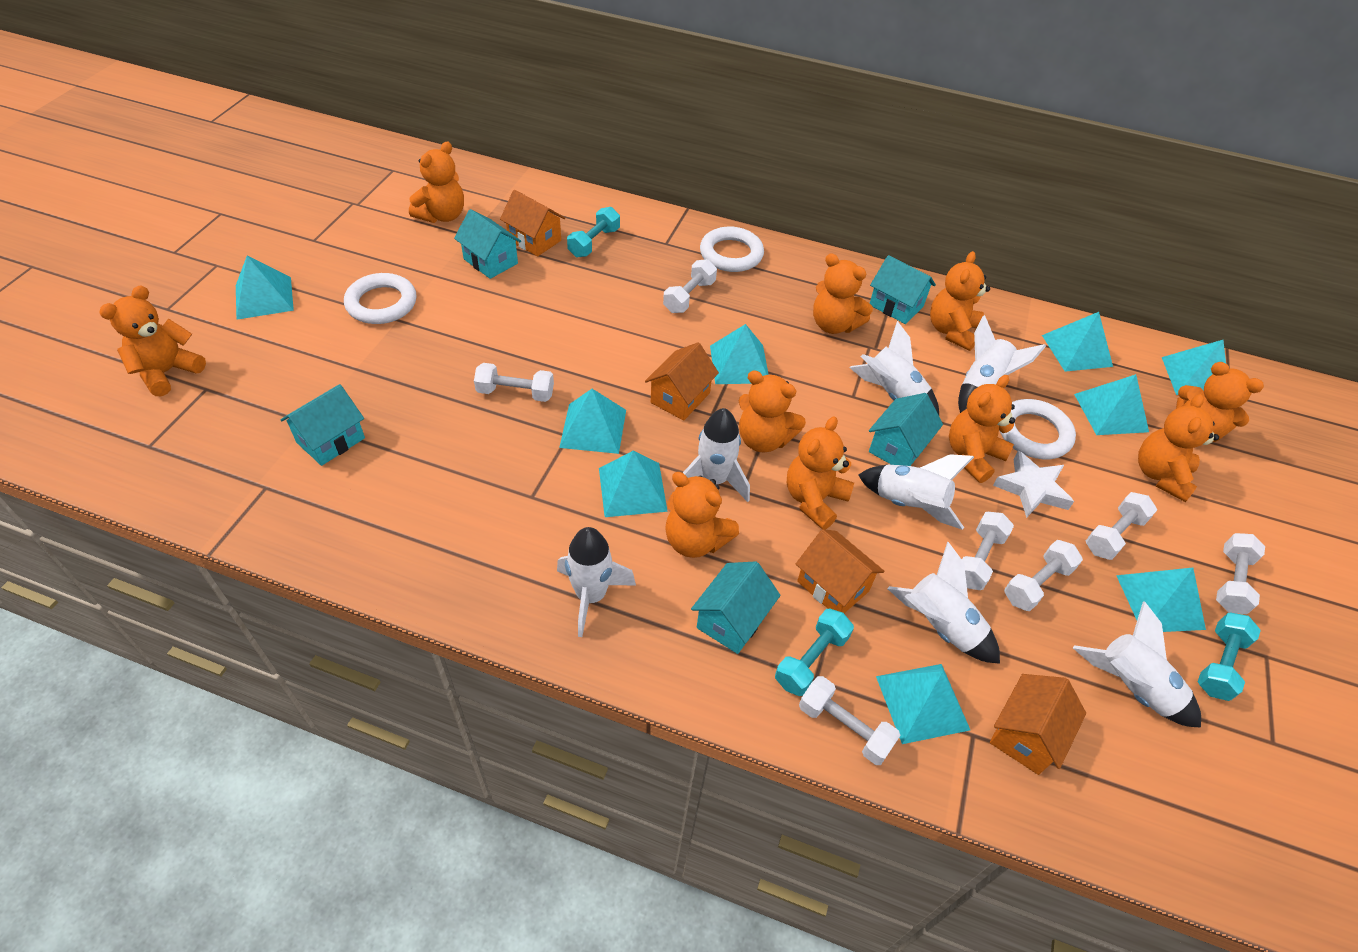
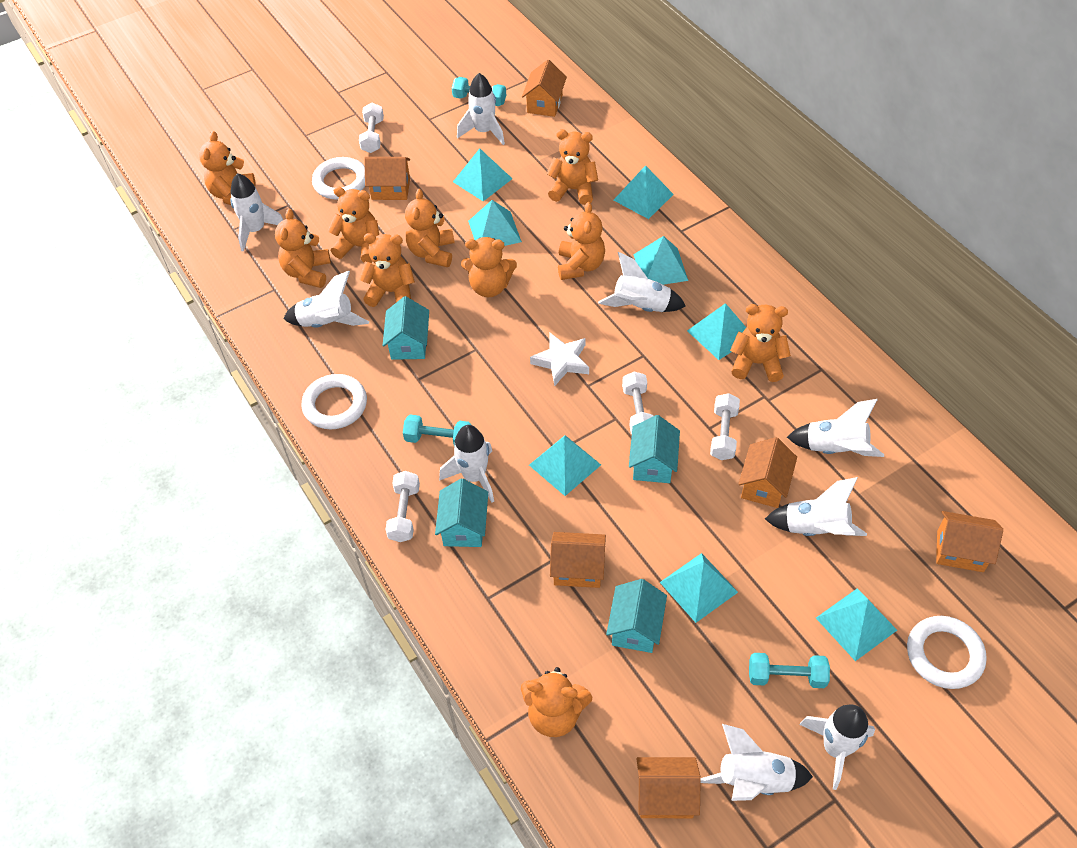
orange house: 4 -> 6
turquoise house: 5 -> 4
turquoise pyramid: 9 -> 8
white dumbbell: 7 -> 4
white rocket: 7 -> 9

